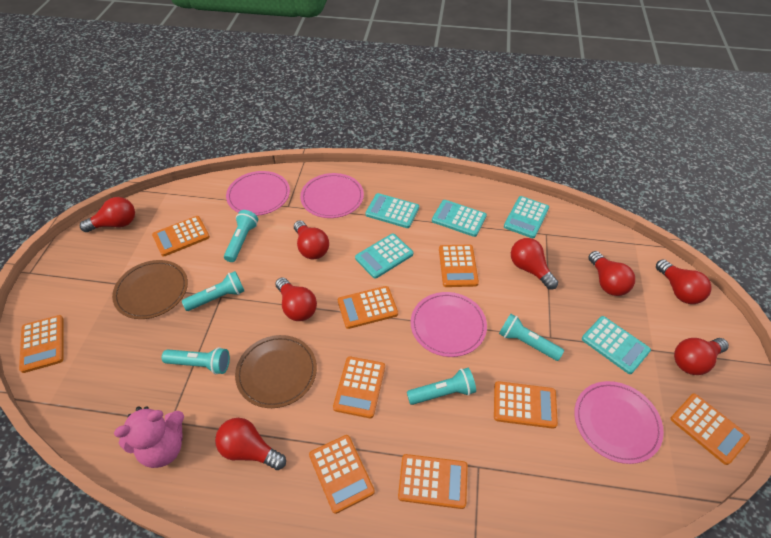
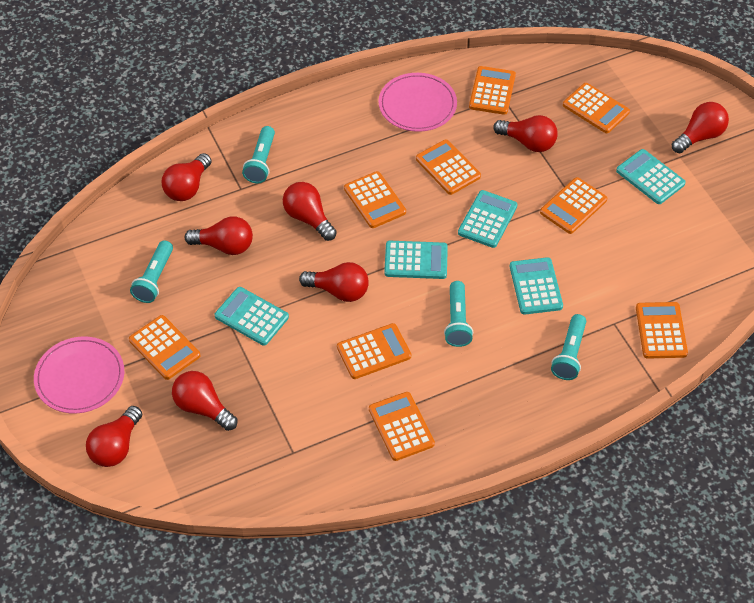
brown plate: 2 -> 0
pink plate: 4 -> 2
pink teddy bear: 1 -> 0
turquoise flashlight: 5 -> 4

